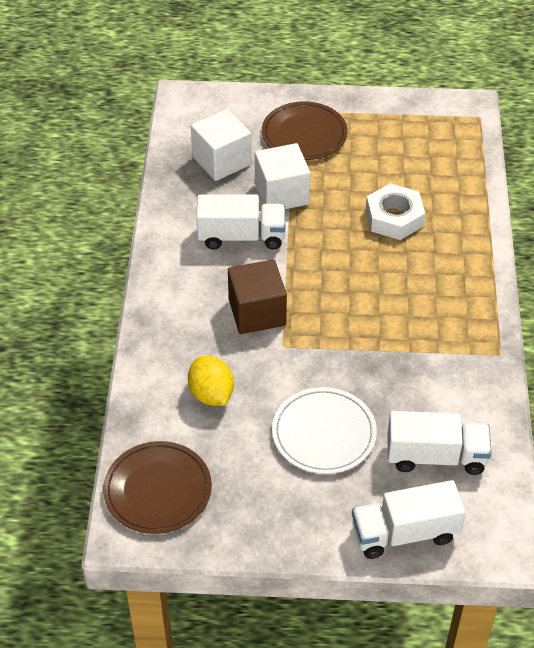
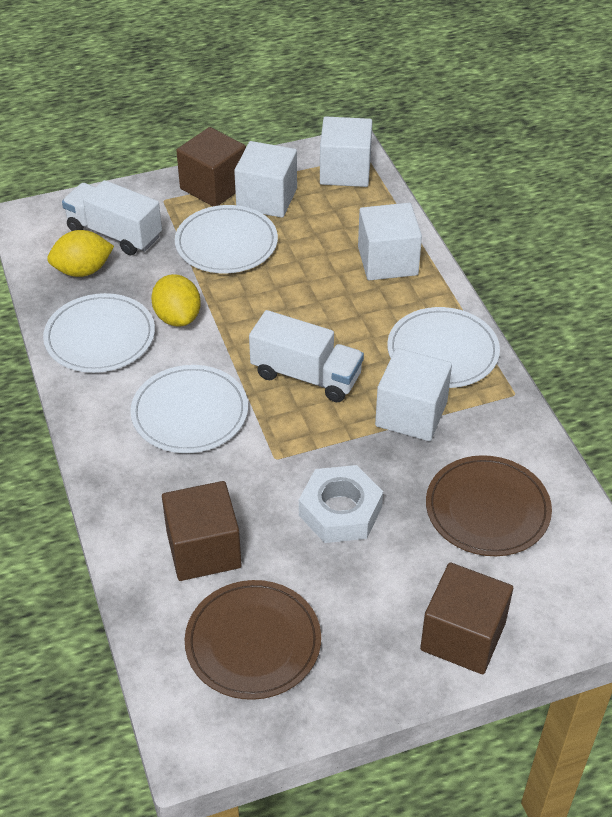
brown cube: 1 -> 3
white cube: 2 -> 4
white plate: 1 -> 4
white truck: 3 -> 2
yellow lemon: 1 -> 2

